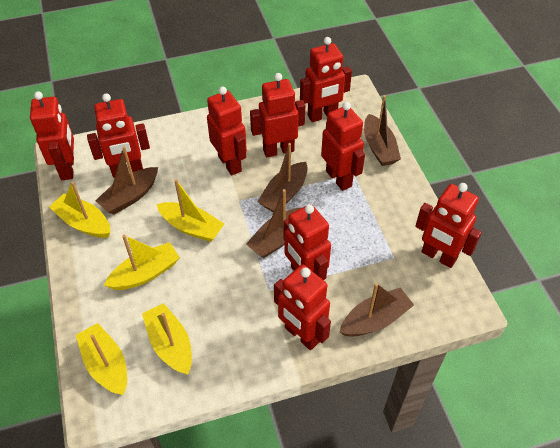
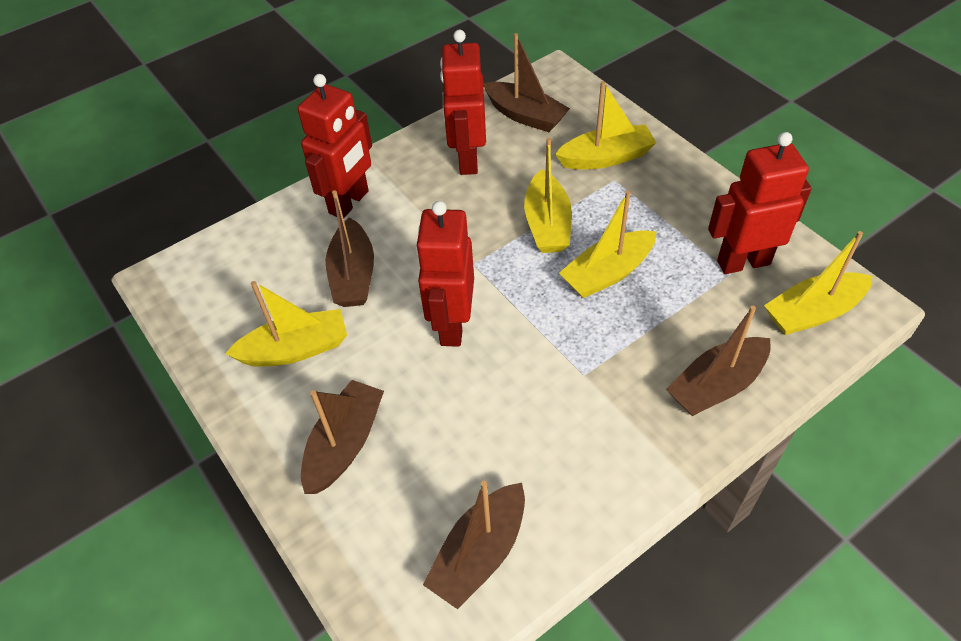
red robot: 9 -> 4

